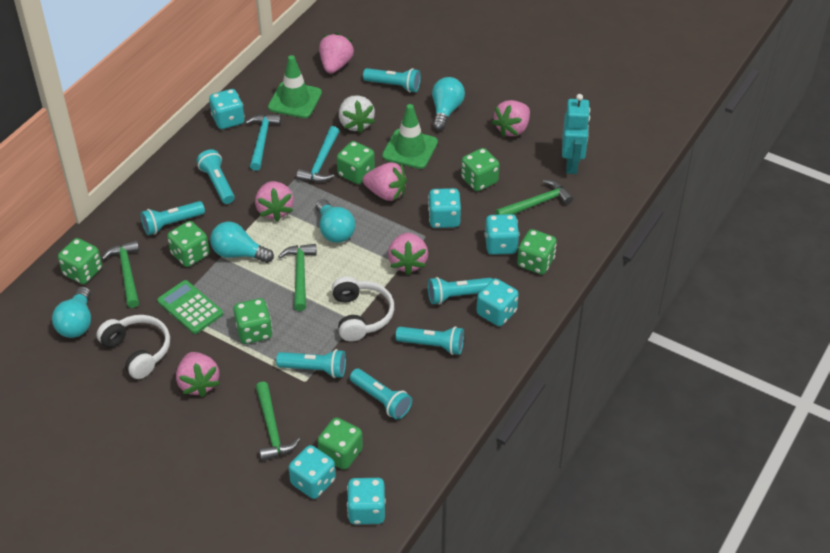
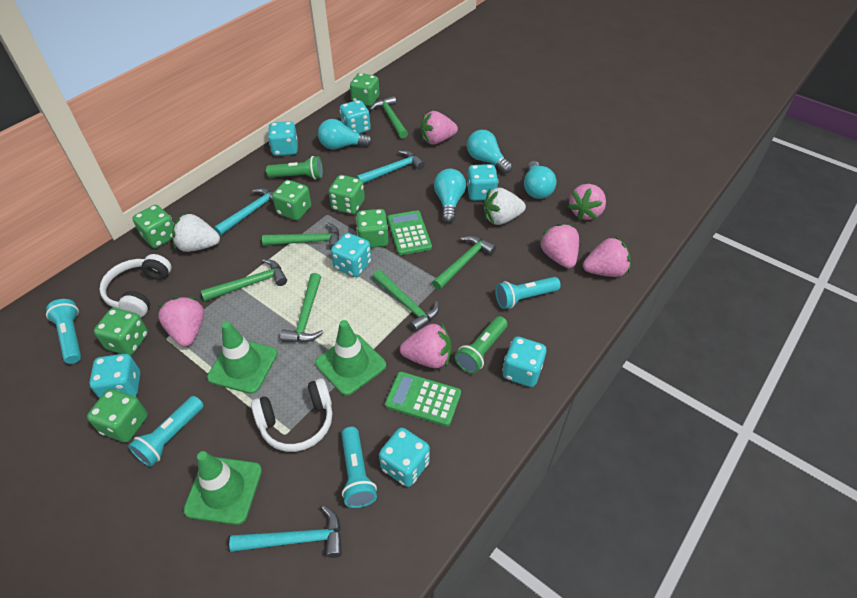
green calculator: 1 -> 2
green flashlight: 0 -> 2
green hammer: 4 -> 6
green traffic cone: 2 -> 3
turquoise dice: 6 -> 7
turquoise flashlight: 7 -> 4
turquoise hammer: 2 -> 3
turquoise robot: 1 -> 0
white strawberry: 1 -> 2

